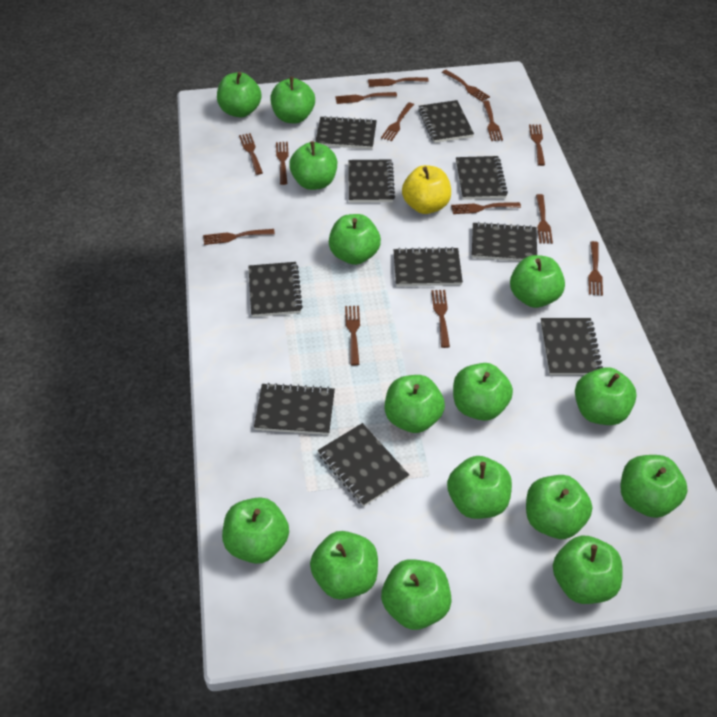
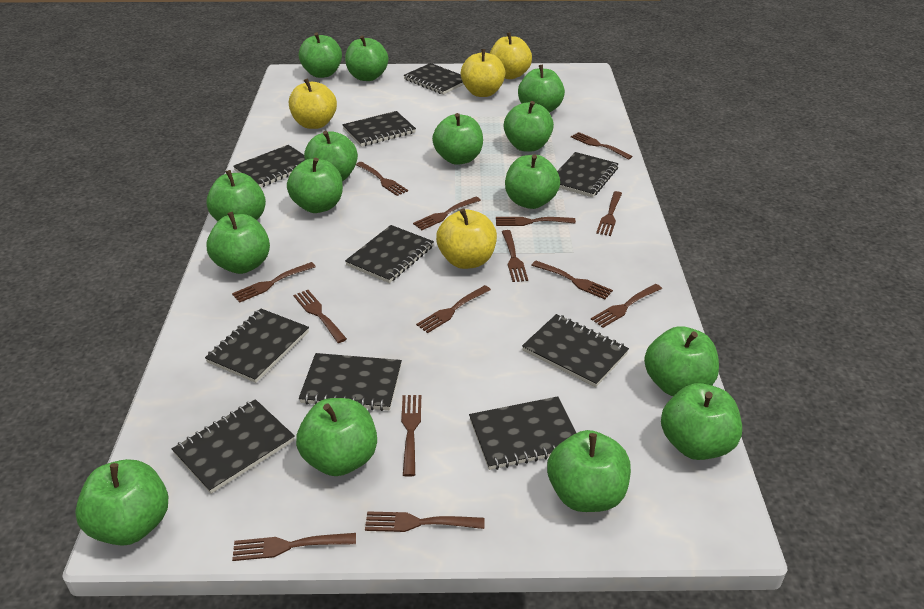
yellow apple: 1 -> 4

